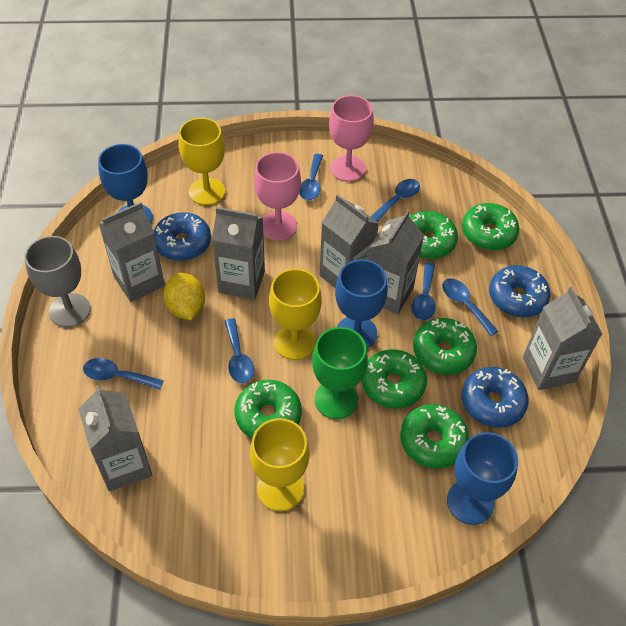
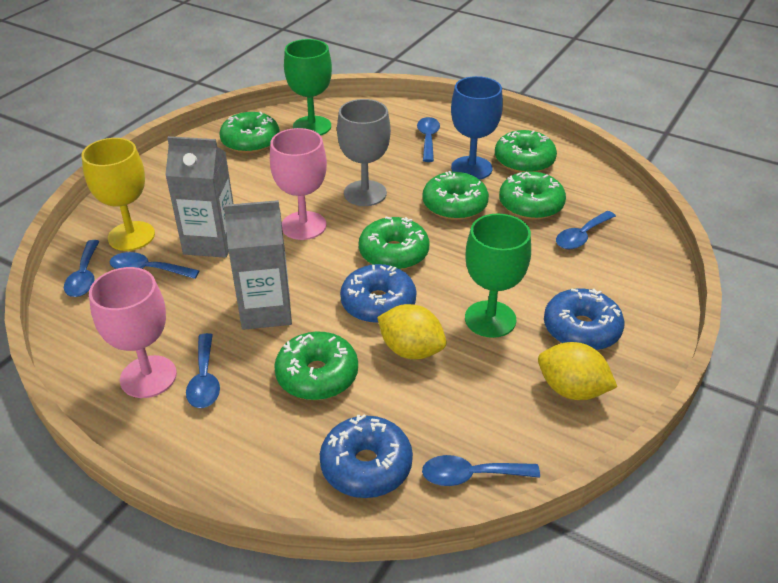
blue goblet: 3 -> 1
green goblet: 1 -> 2
grey carton: 6 -> 2
yellow goblet: 3 -> 1
yellow lemon: 1 -> 2

